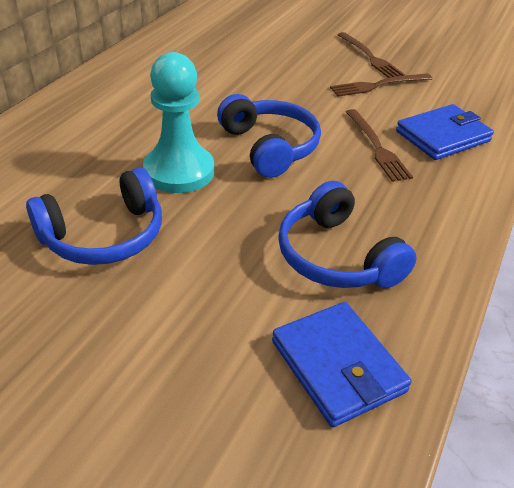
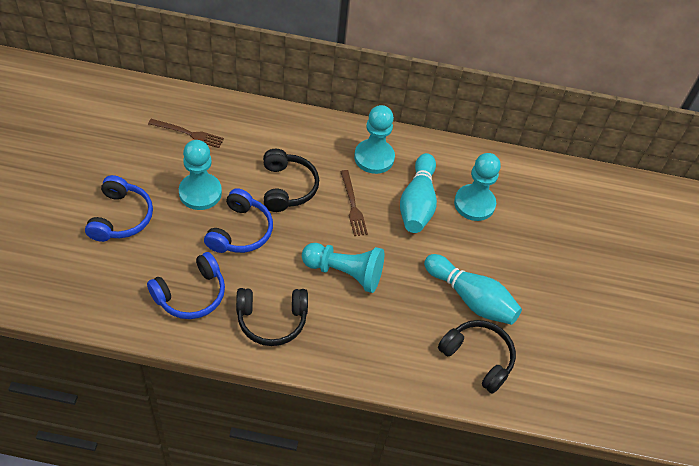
black headphones: 0 -> 3
blue wallet: 2 -> 0
brown fork: 3 -> 2
turquoise bowling pin: 0 -> 2
turquoise pawn: 1 -> 4

